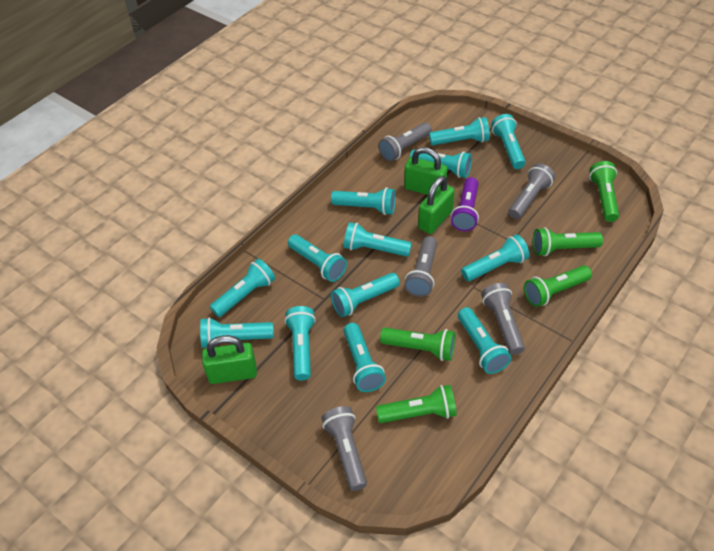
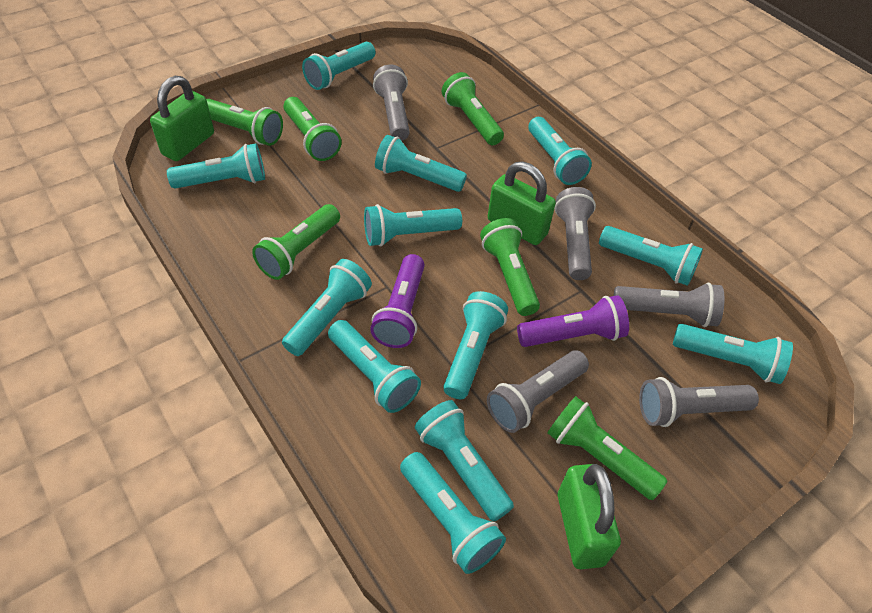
green flashlight: 5 -> 6
purple flashlight: 1 -> 2
turquoise flashlight: 13 -> 12

